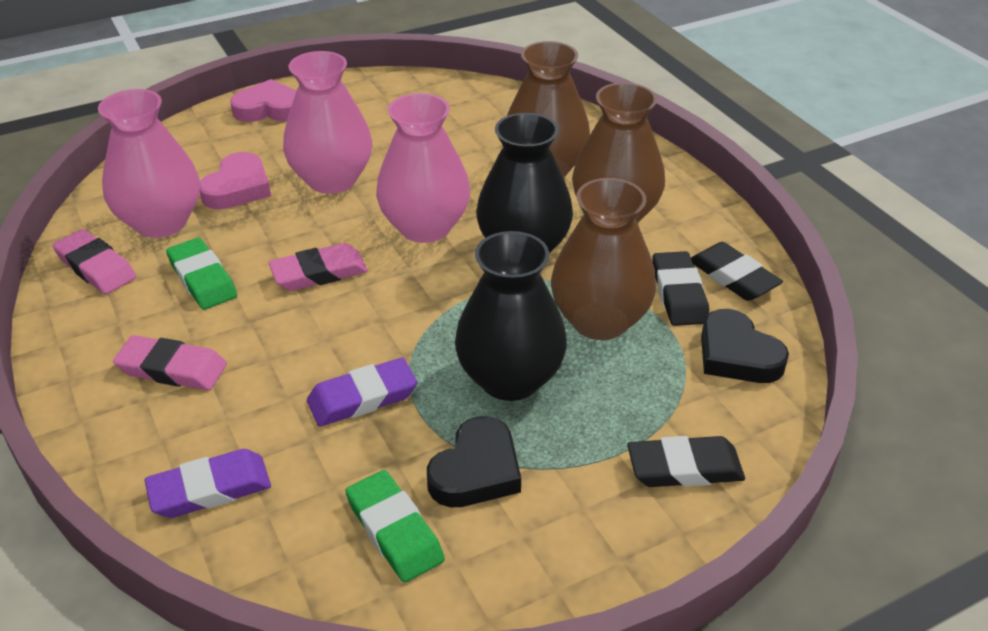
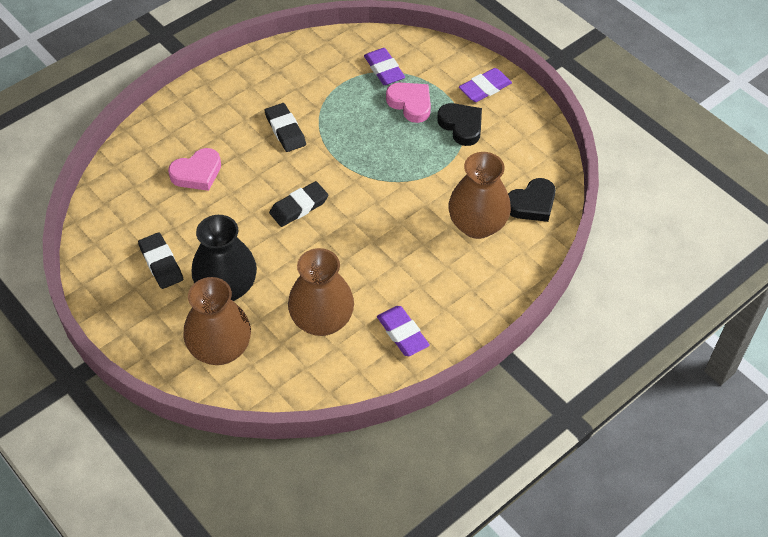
black vase: 2 -> 1
green eraser: 2 -> 0
pink eraser: 3 -> 0
pink vase: 3 -> 0
purple eraser: 2 -> 3

